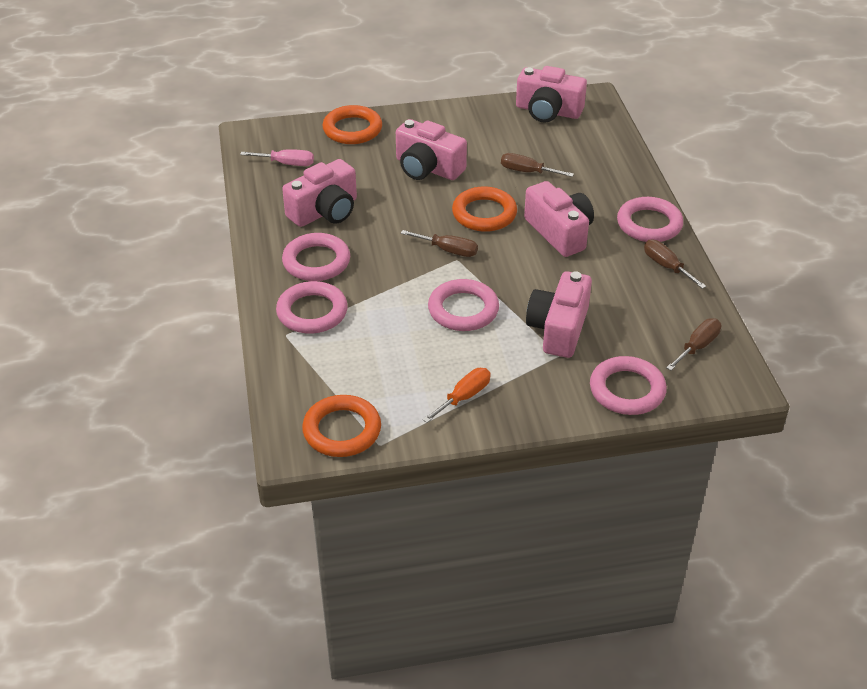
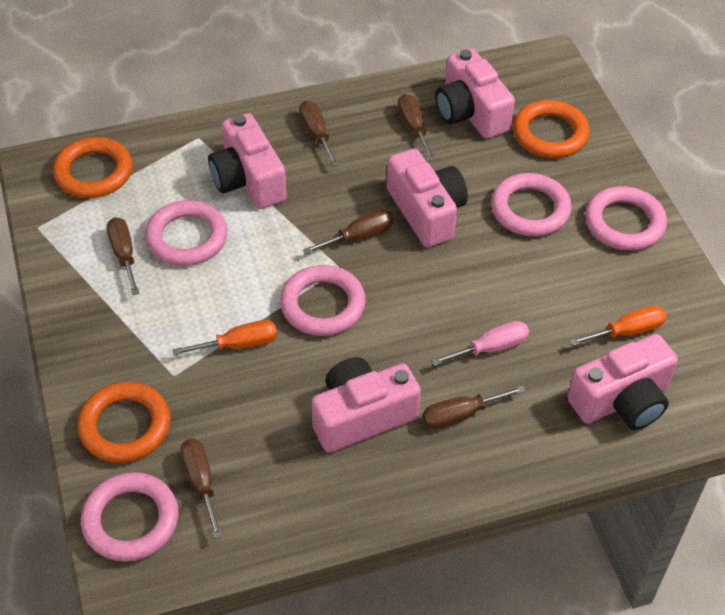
brown screwdriver: 4 -> 6
orange screwdriver: 1 -> 2

